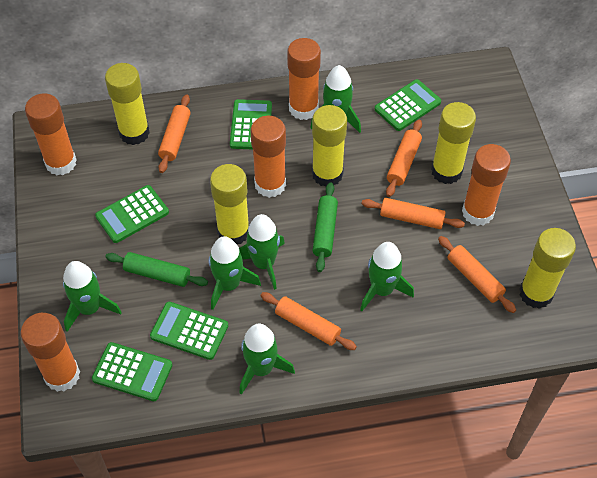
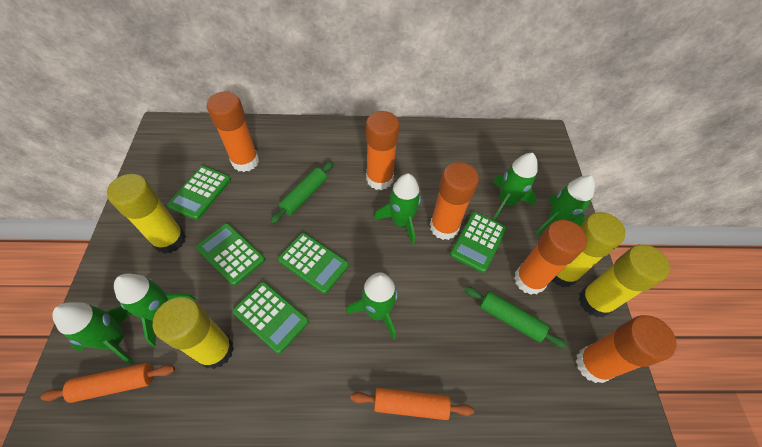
orange rolling pin: 5 -> 2
yellow glue stick: 5 -> 4

